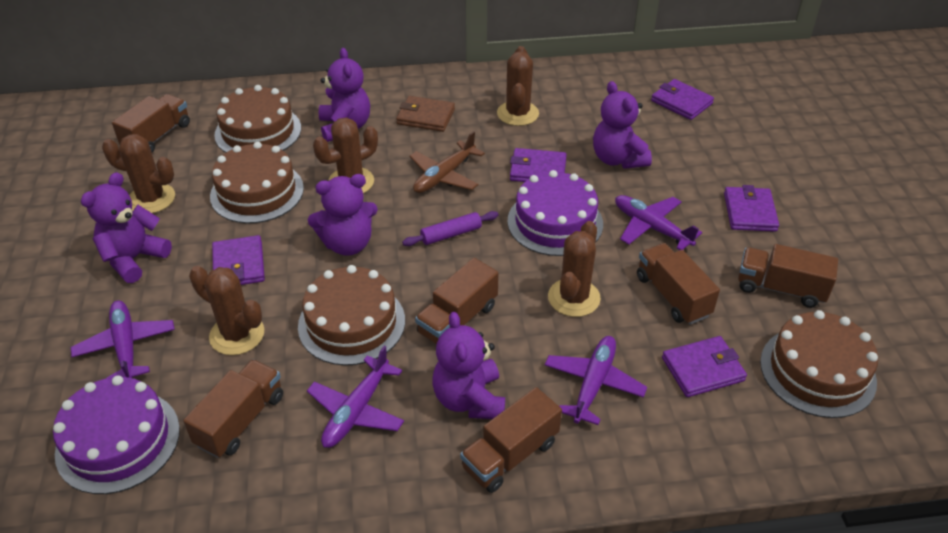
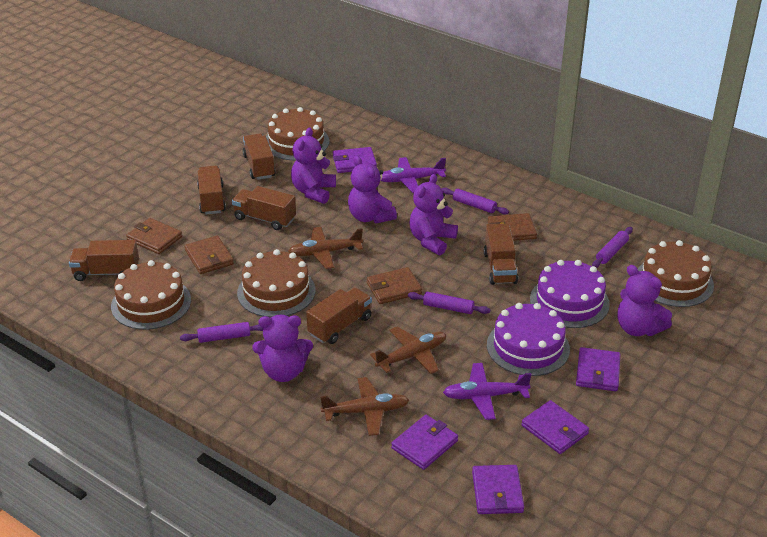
brown cactus: 5 -> 0
brown plane: 1 -> 3
brown wallet: 1 -> 4
purple plane: 4 -> 2
purple rolling pin: 1 -> 4

